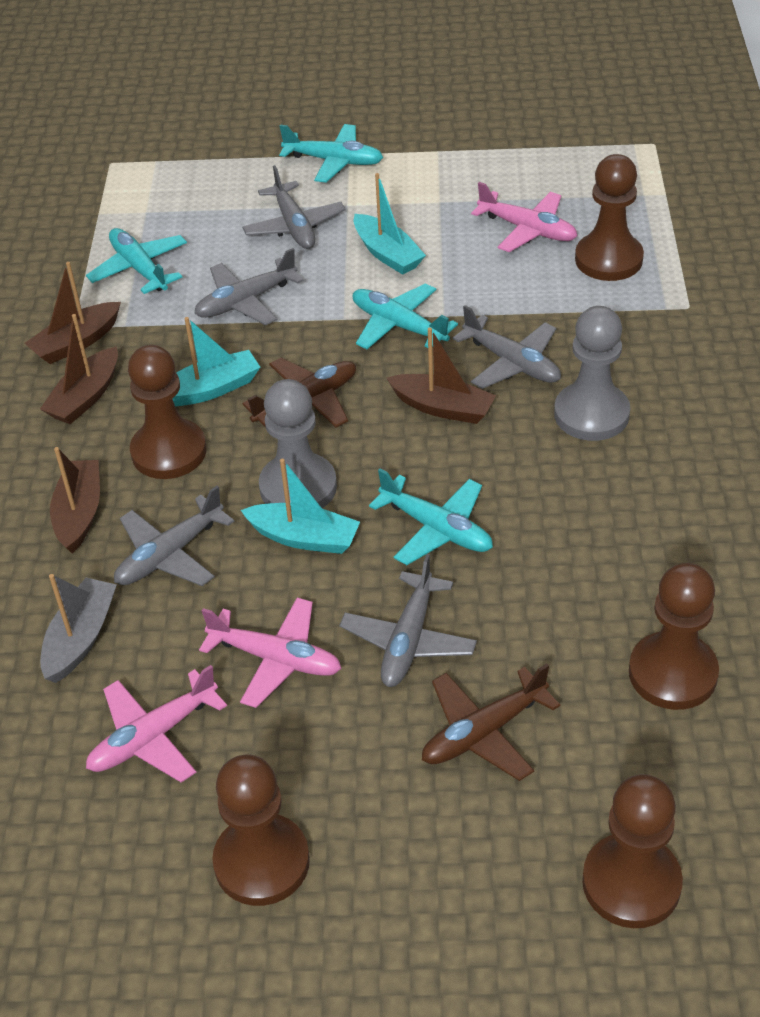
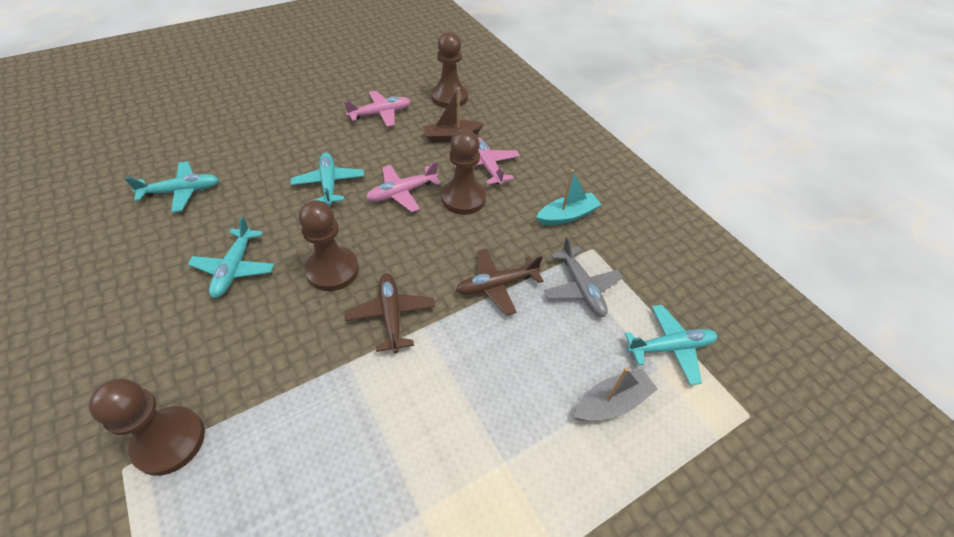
brown boat: 4 -> 1
brown pawn: 5 -> 4
grey pawn: 2 -> 0
grey plane: 5 -> 1
turquoise boat: 3 -> 1

